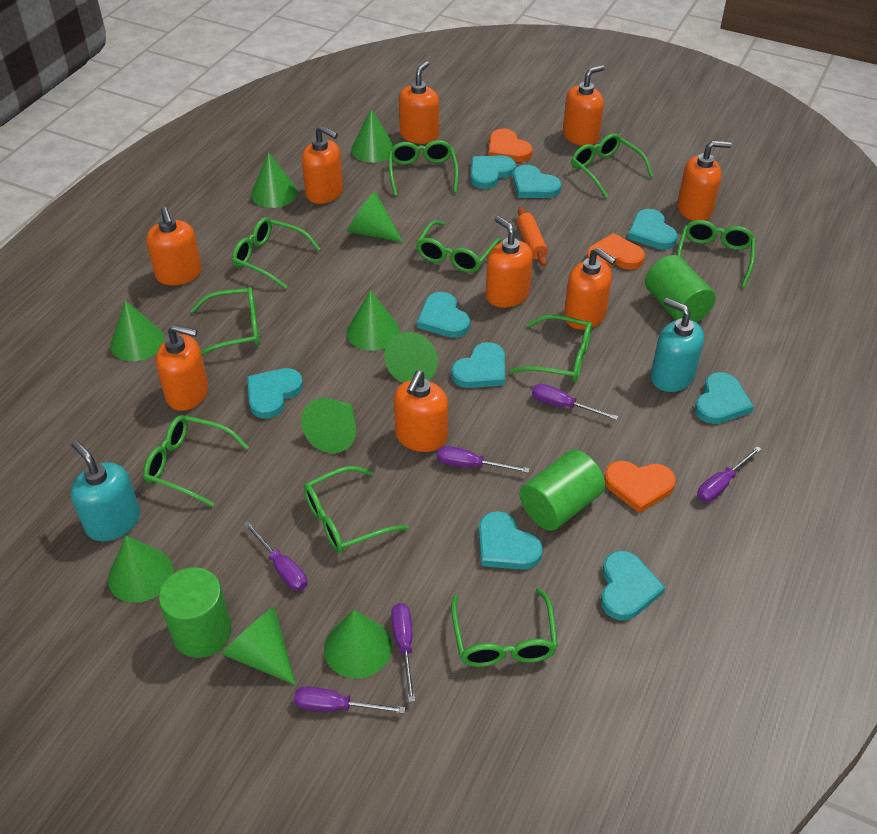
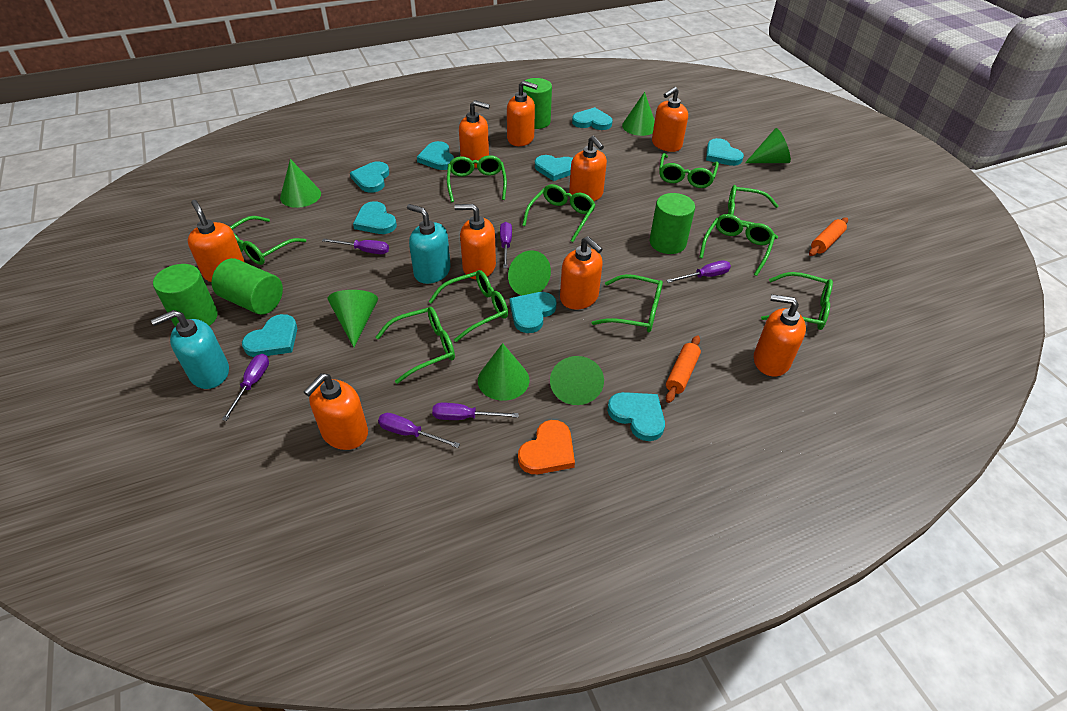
green cone: 10 -> 7
green cylinder: 3 -> 4
orange heart: 3 -> 1
orange rolling pin: 1 -> 2

